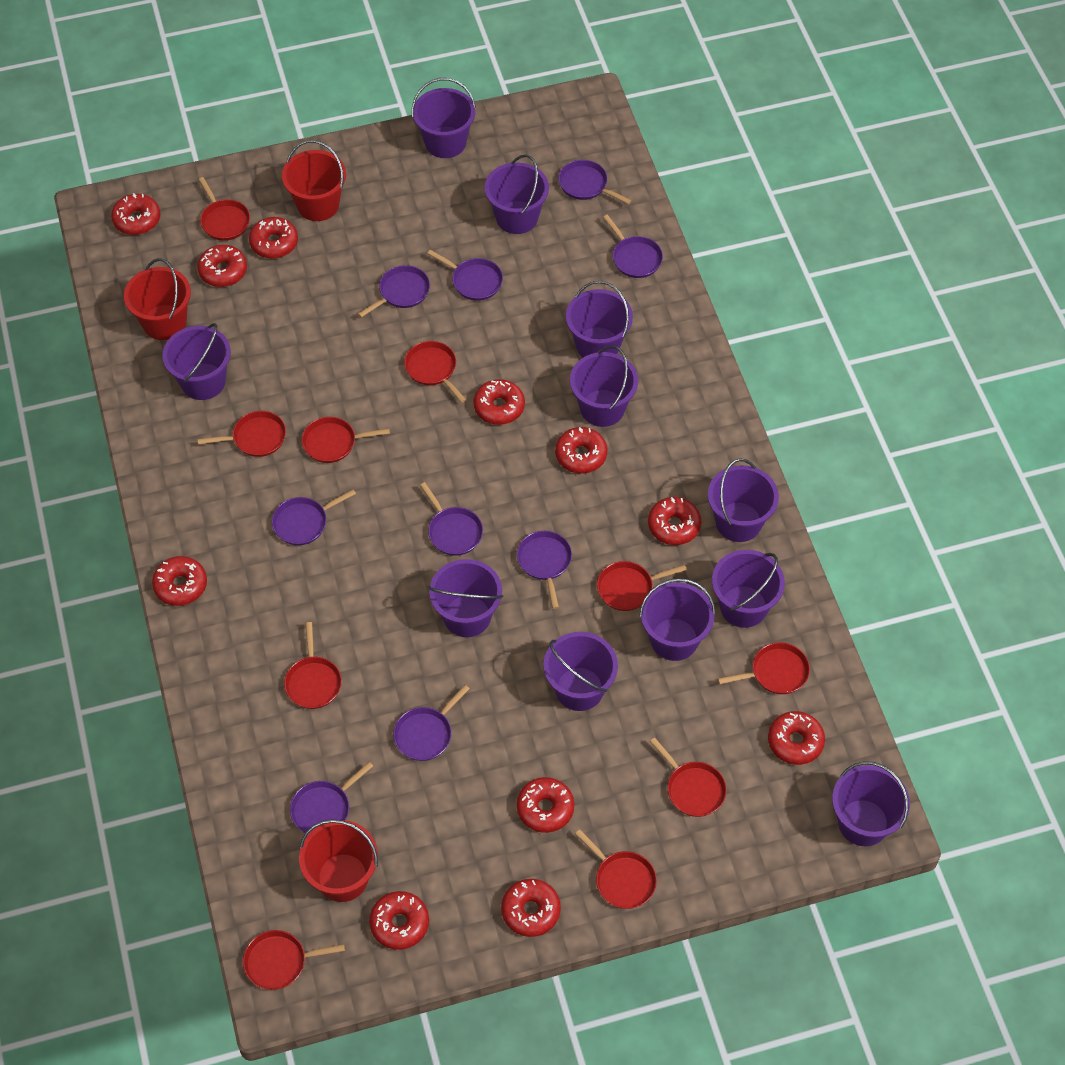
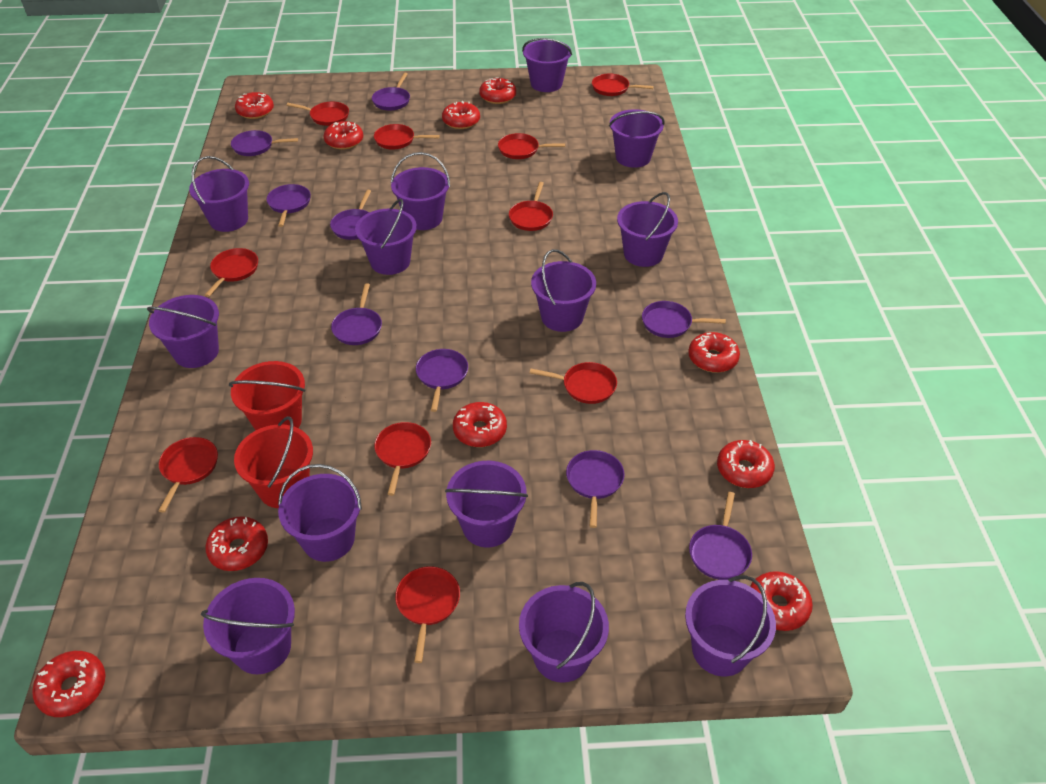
purple bucket: 11 -> 13
red bucket: 3 -> 2
red donut: 11 -> 10

